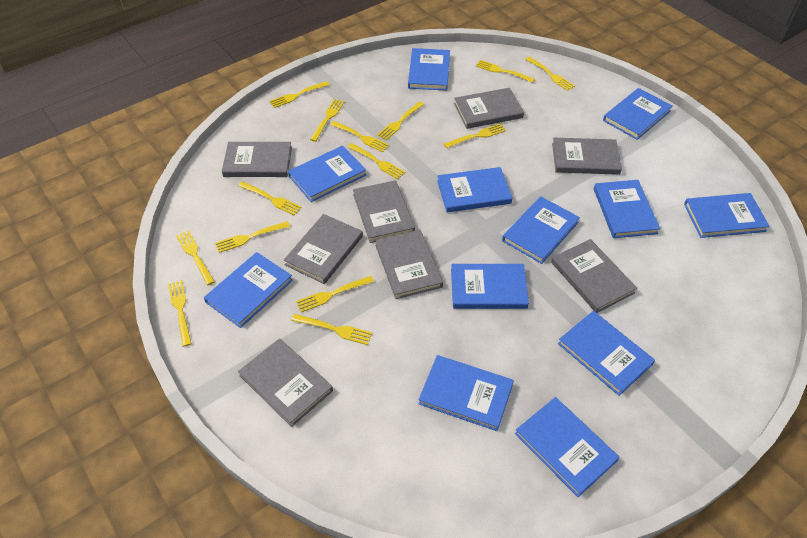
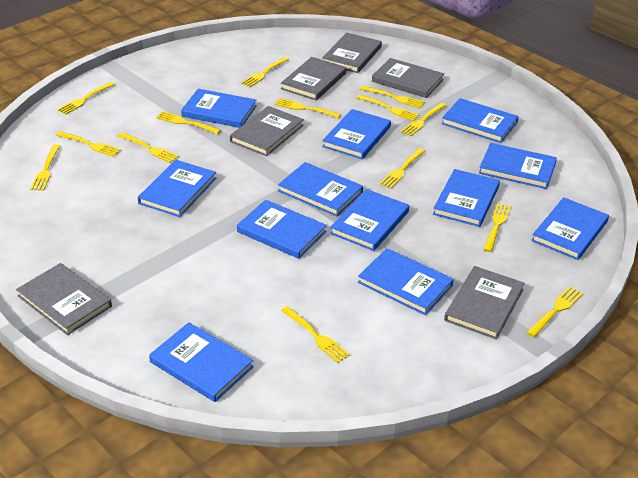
grey book: 8 -> 6

